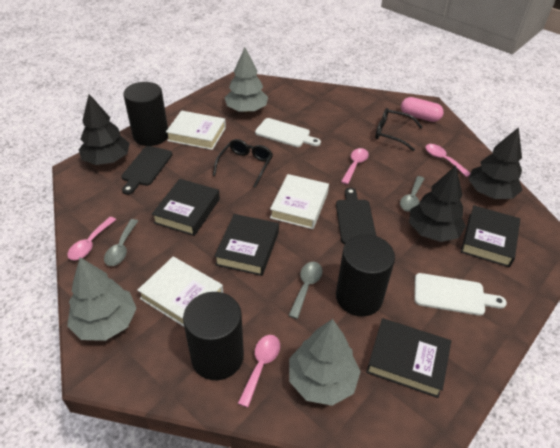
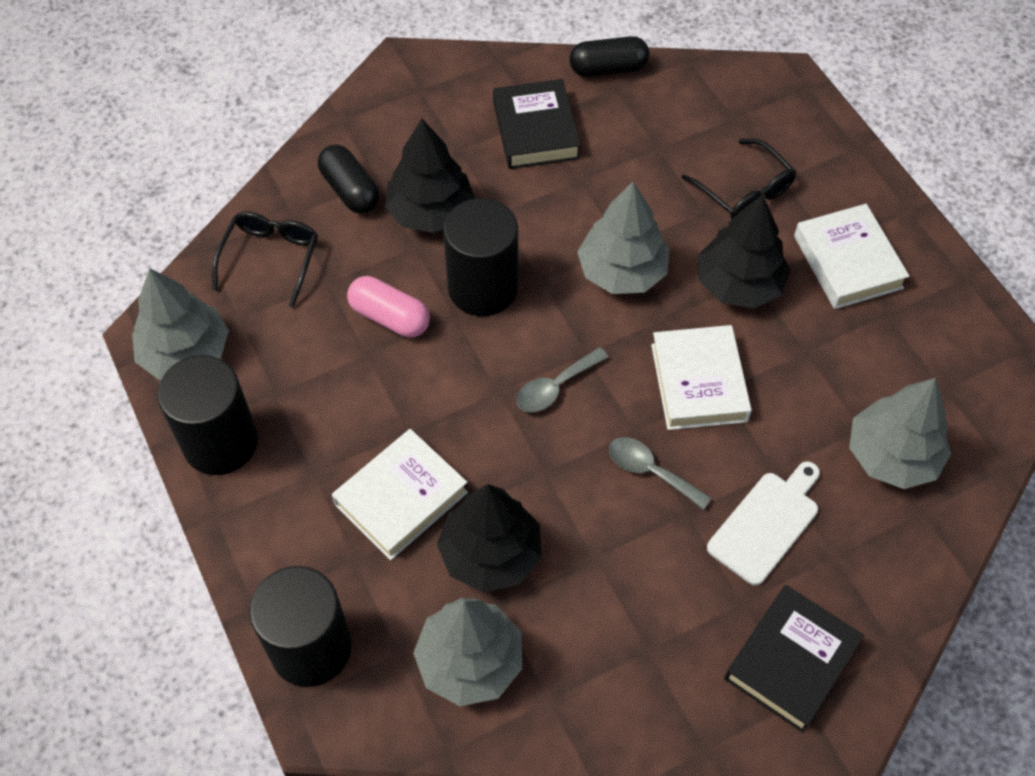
black book: 4 -> 2
black capsule: 0 -> 2
black cutting board: 2 -> 0
grey spoon: 3 -> 2
grey tree: 3 -> 4
pink spoon: 4 -> 0
white cutting board: 2 -> 1

